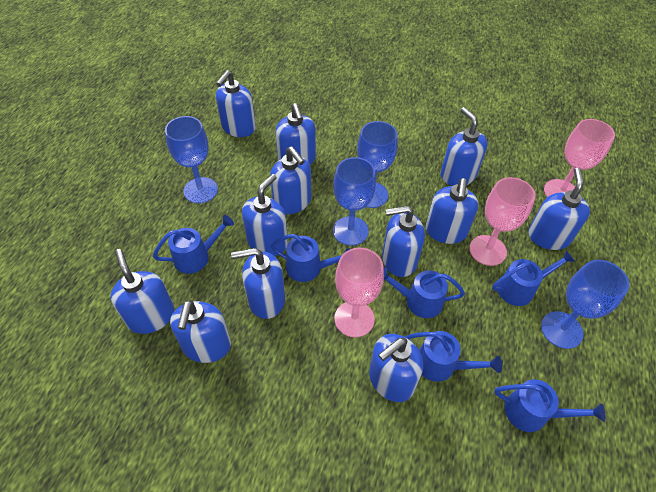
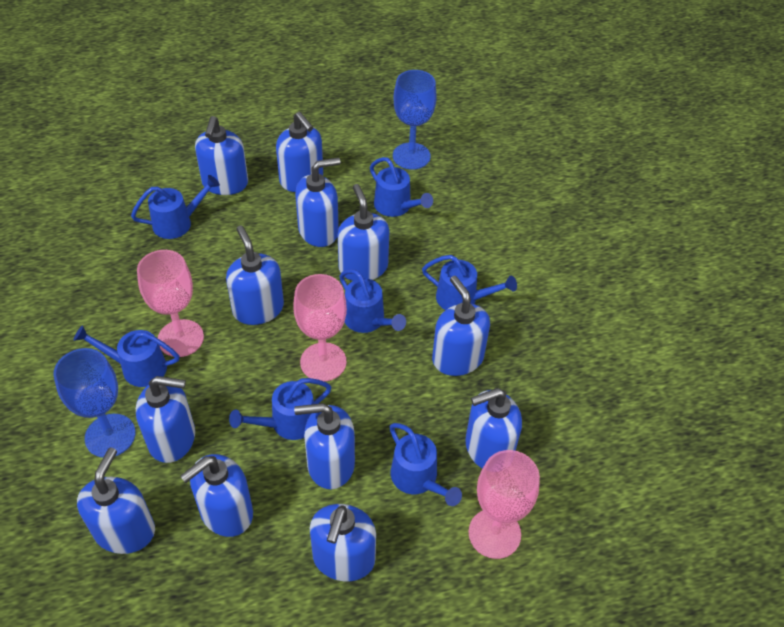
blue goblet: 4 -> 2
blue watering can: 6 -> 7

